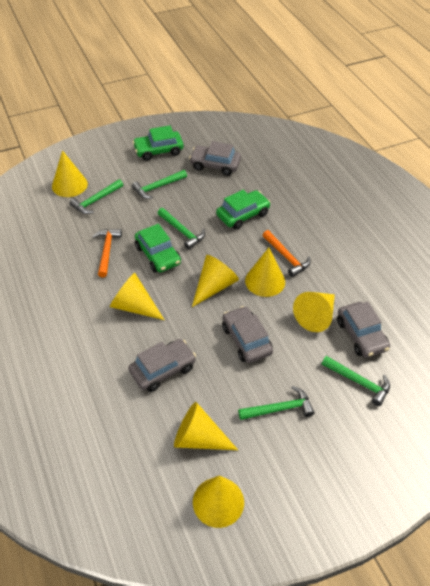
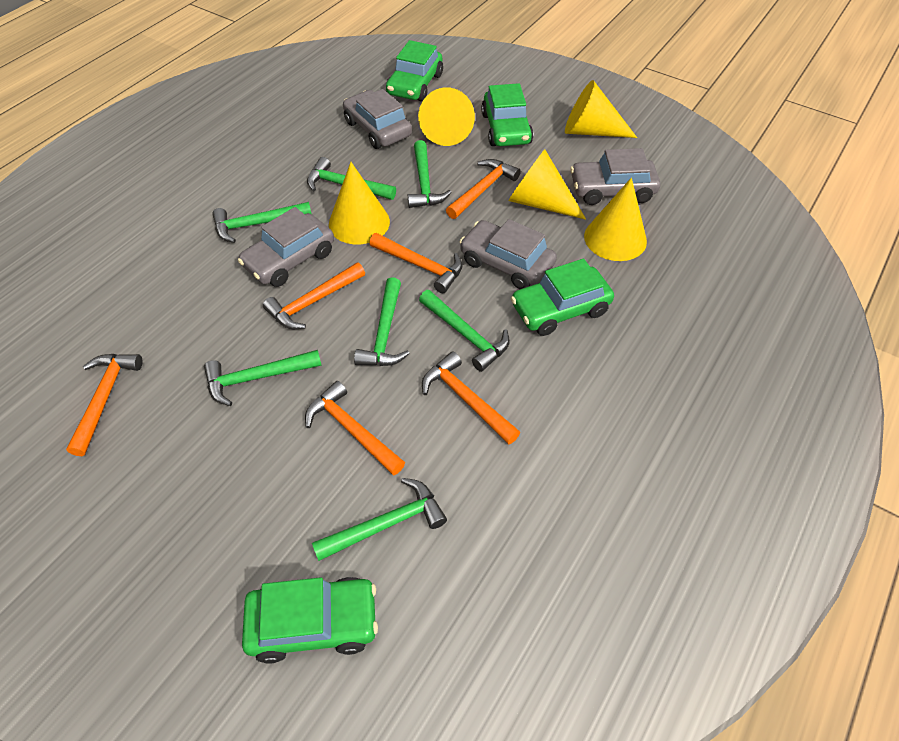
green car: 3 -> 4
green hammer: 5 -> 7
orange hammer: 2 -> 6
yellow cone: 7 -> 5

